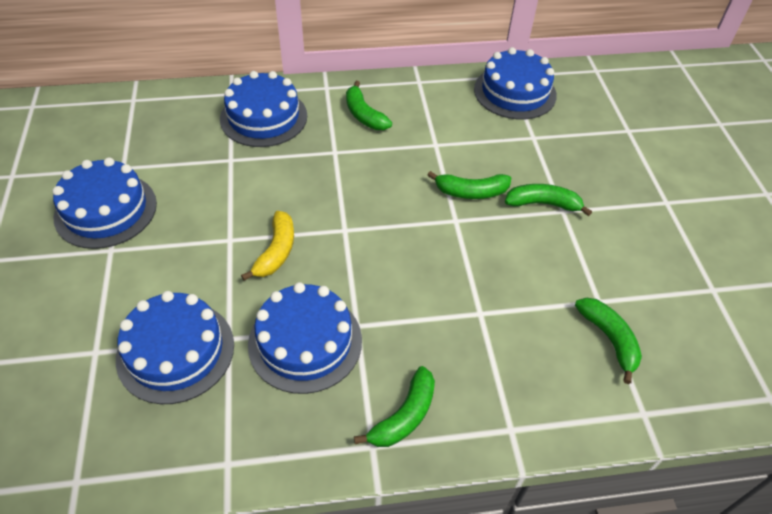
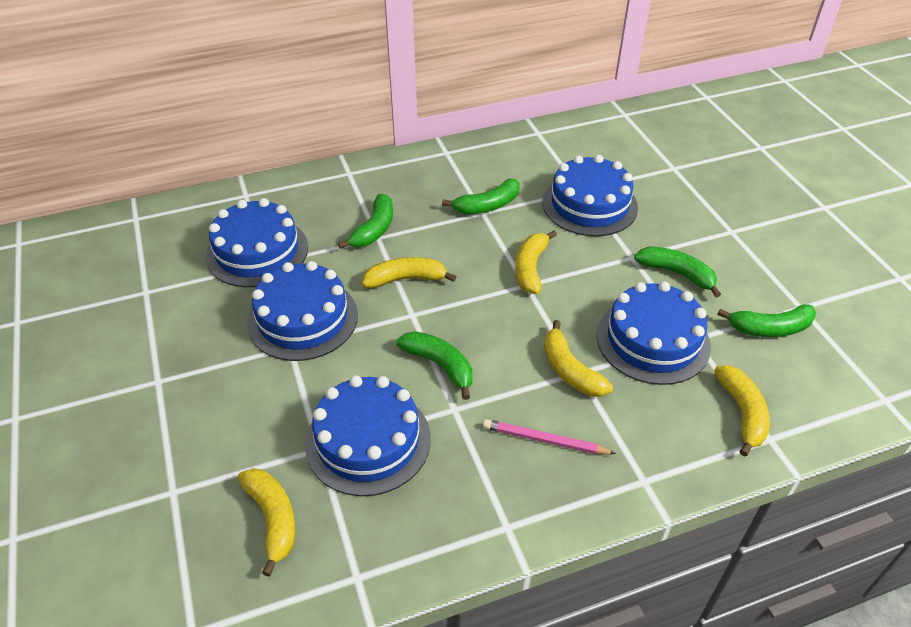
pink pencil: 0 -> 1
yellow banana: 1 -> 5

